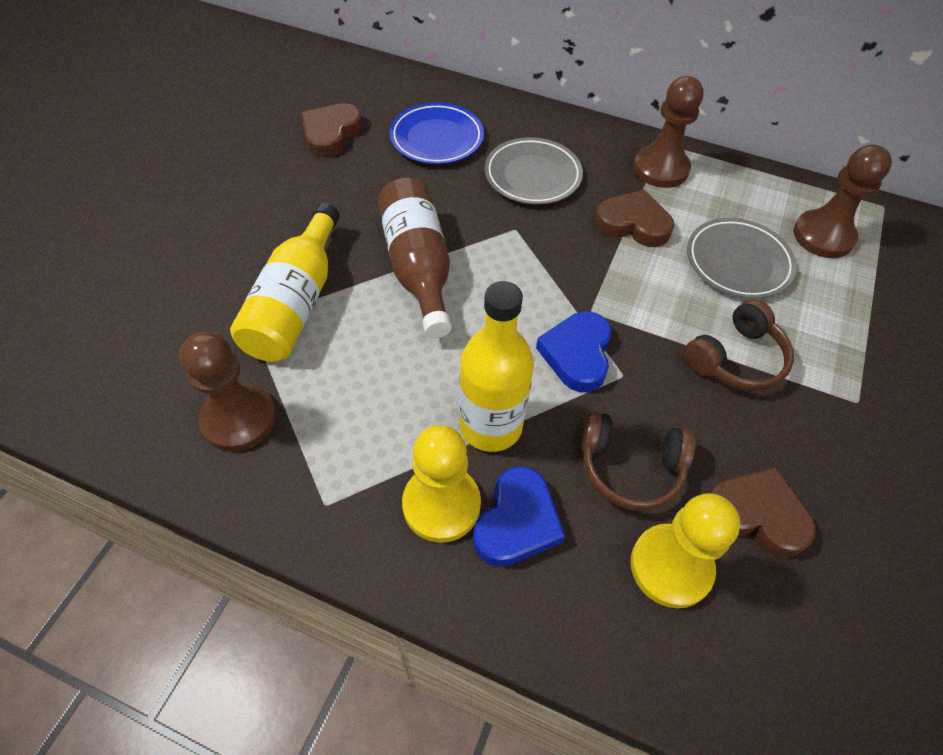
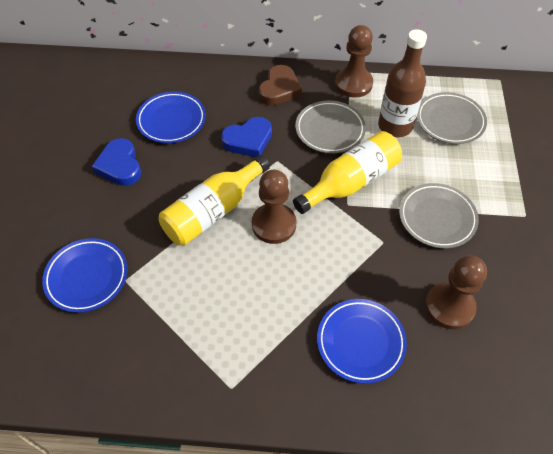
blue plate: 1 -> 3
brown headphones: 2 -> 0
brown heart: 3 -> 1
grey plate: 2 -> 3
yellow pawn: 2 -> 0

